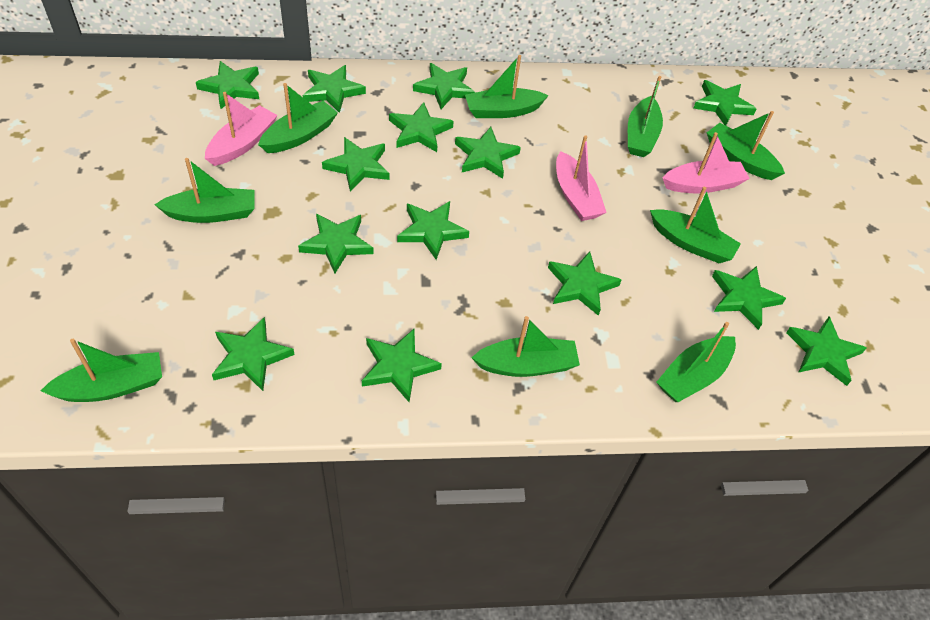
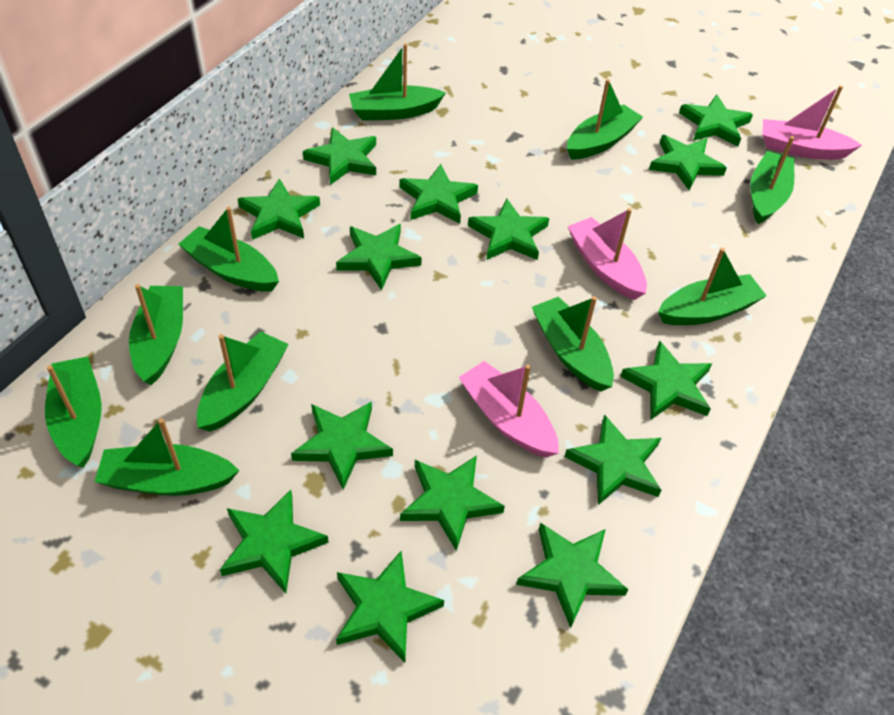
green boat: 9 -> 10

